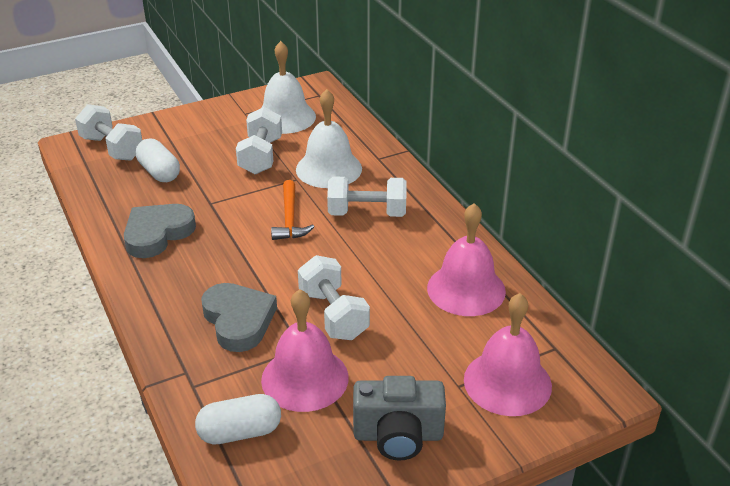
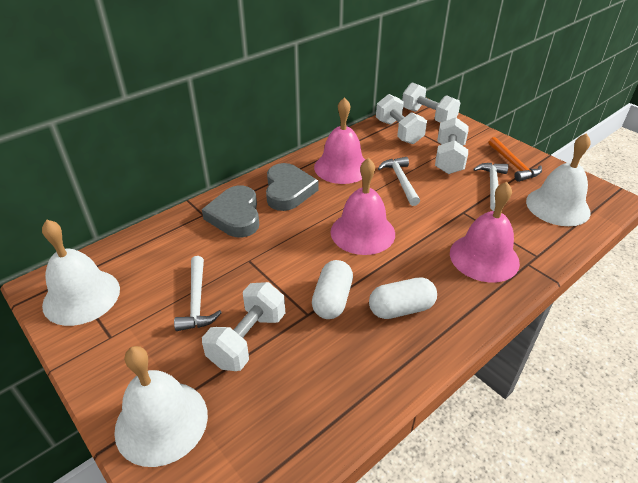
grey camera: 1 -> 0
white bell: 2 -> 3
white hammer: 0 -> 3

